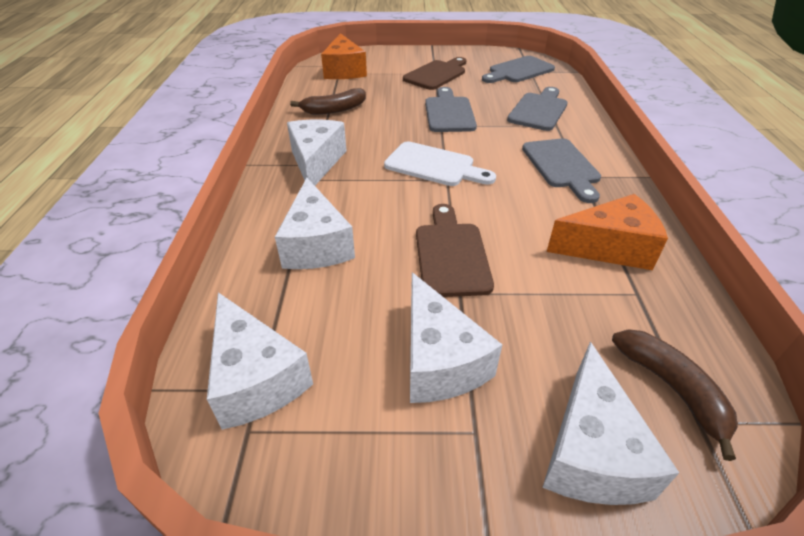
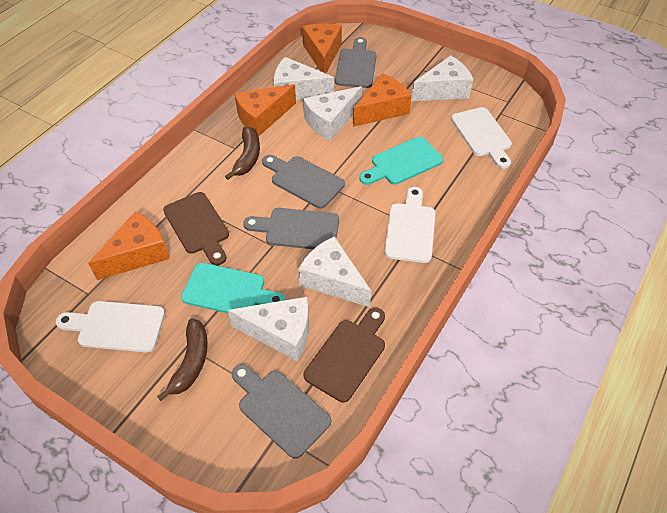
orange cheese: 2 -> 4
turquoise cutting board: 0 -> 2
white cutting board: 1 -> 3

